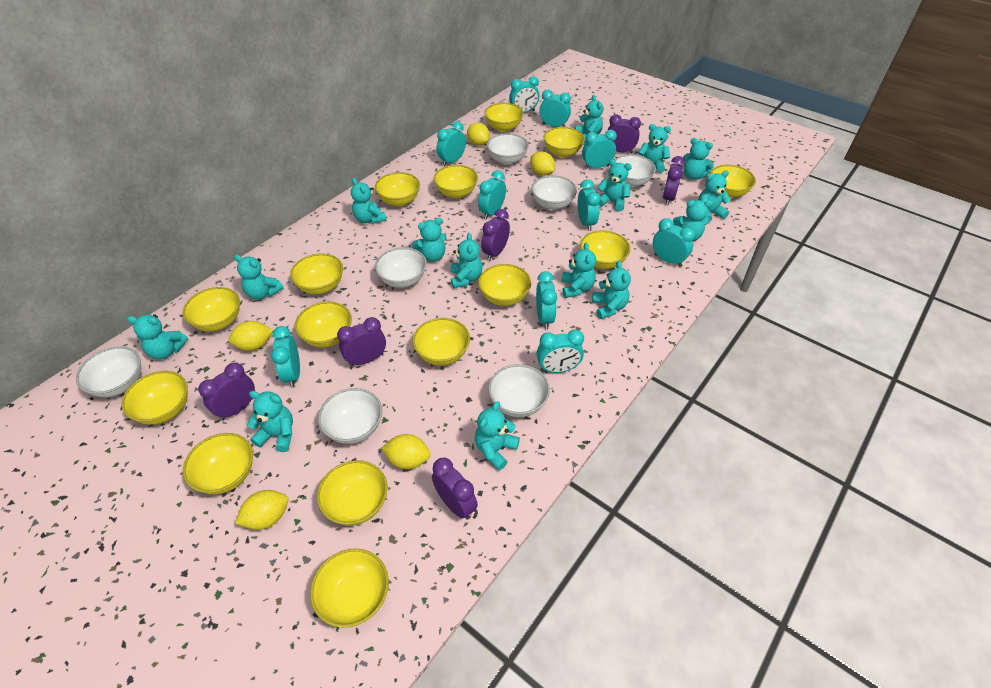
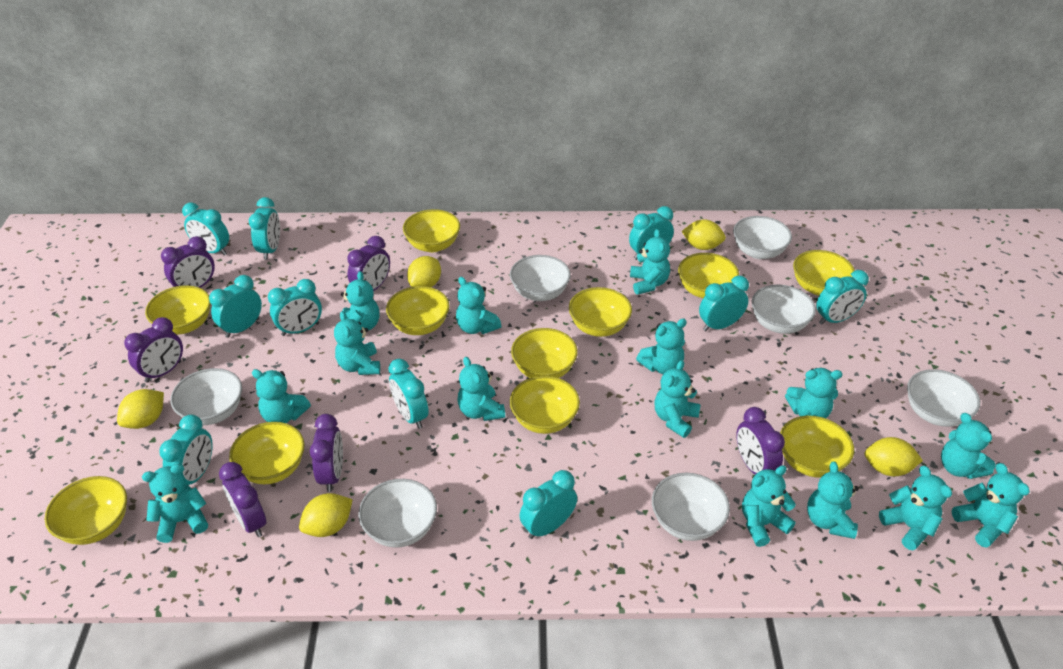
yellow bowl: 15 -> 11

